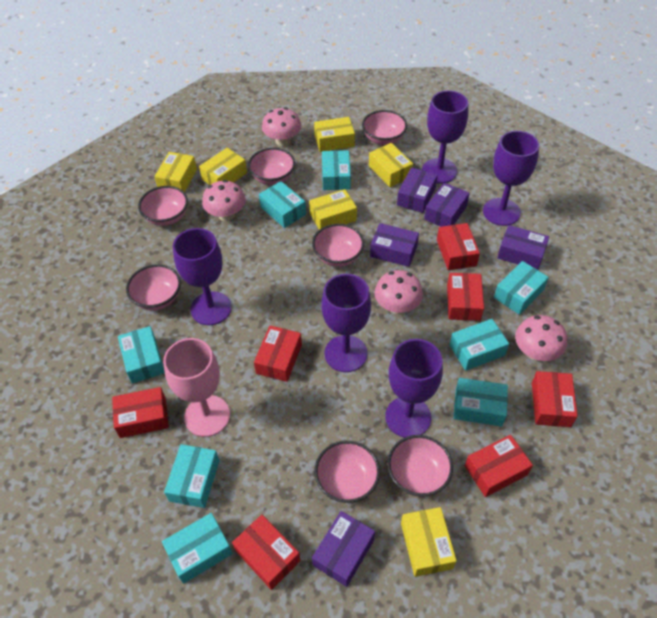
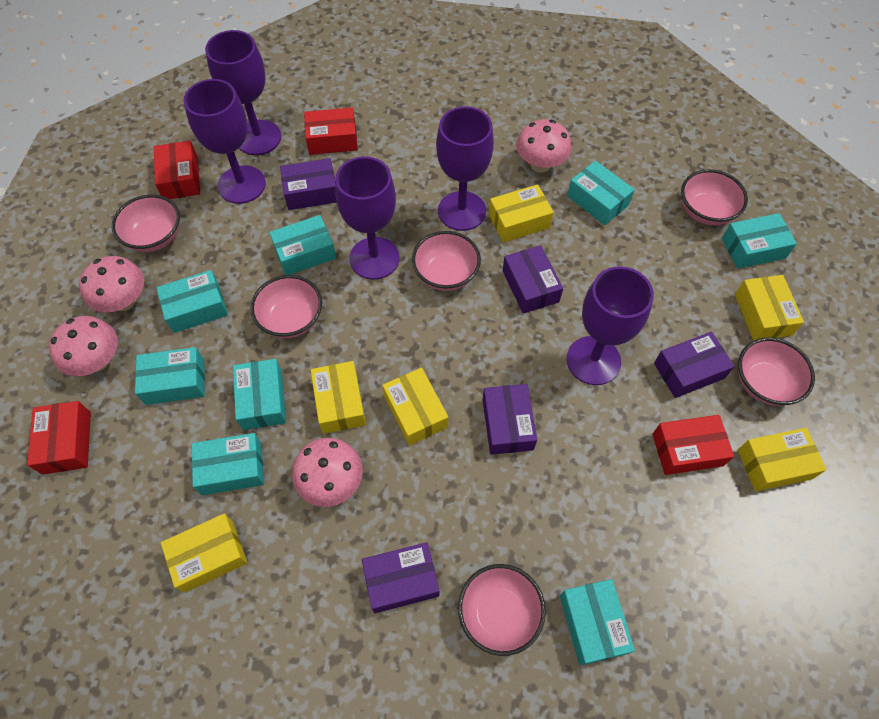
pink bowl: 7 -> 6
pink goblet: 1 -> 0
red box: 7 -> 4

